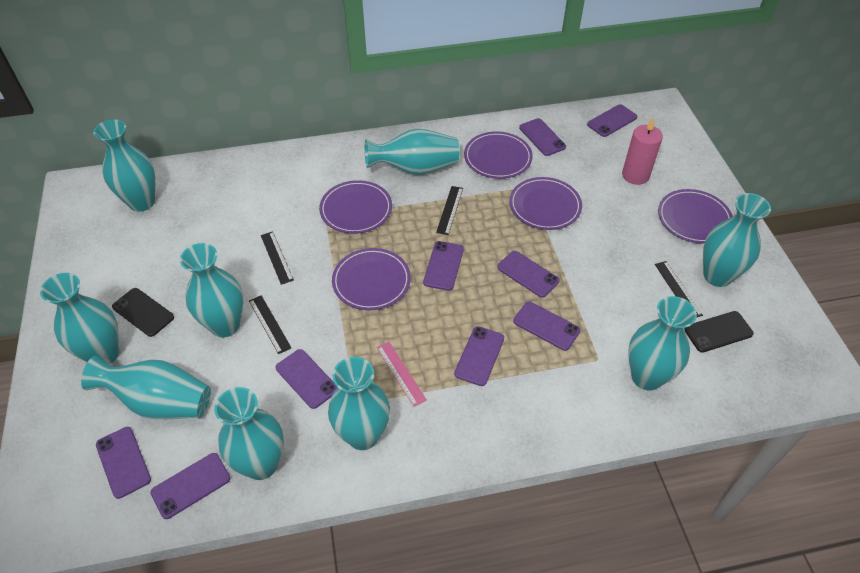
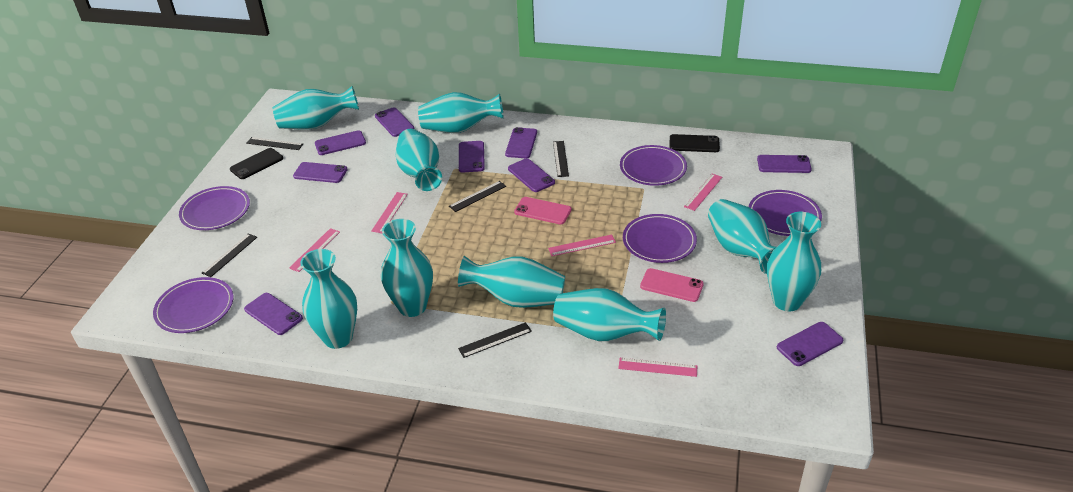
black ruler: 4 -> 5
pink candle: 1 -> 0
pink phone: 0 -> 2
pink ruler: 1 -> 5

